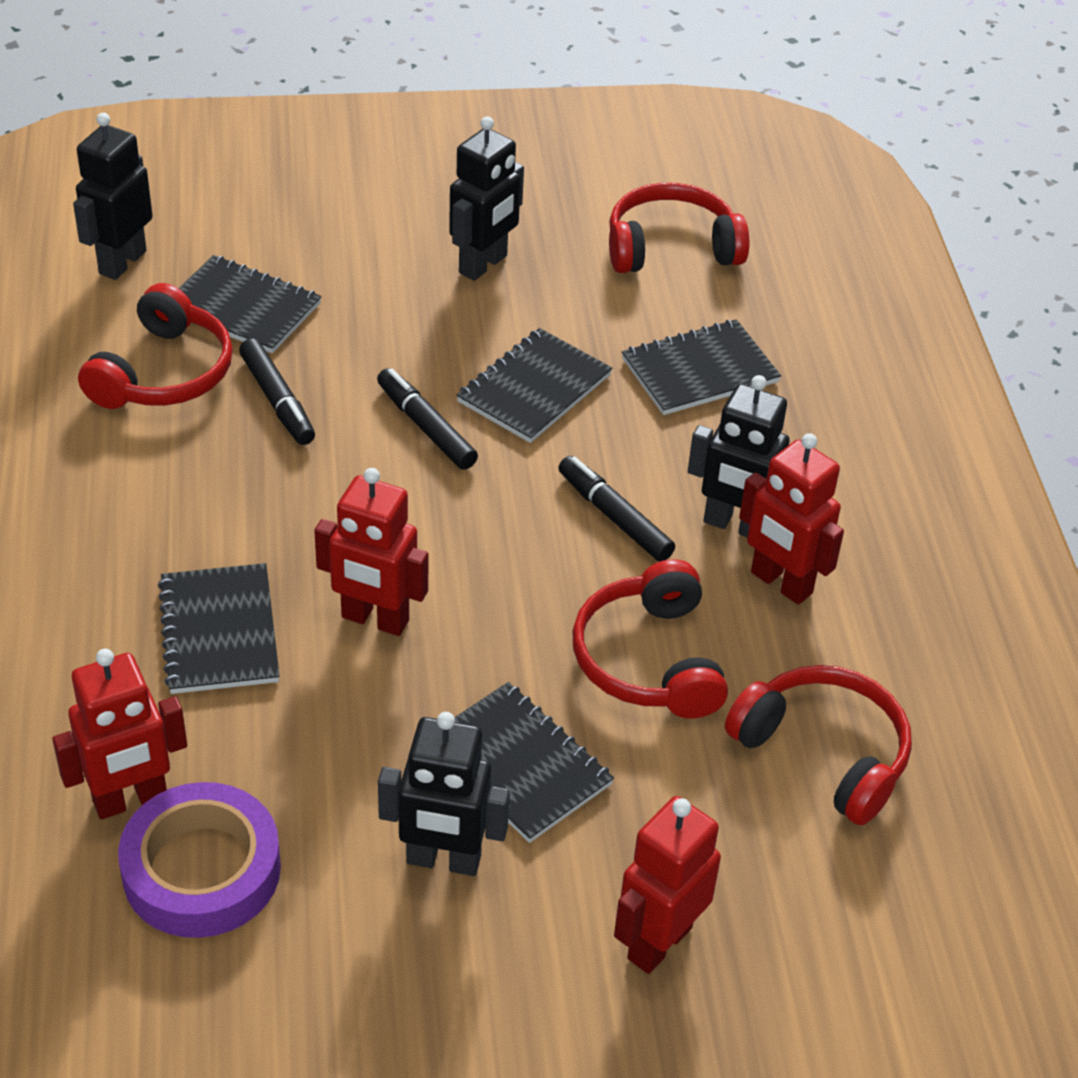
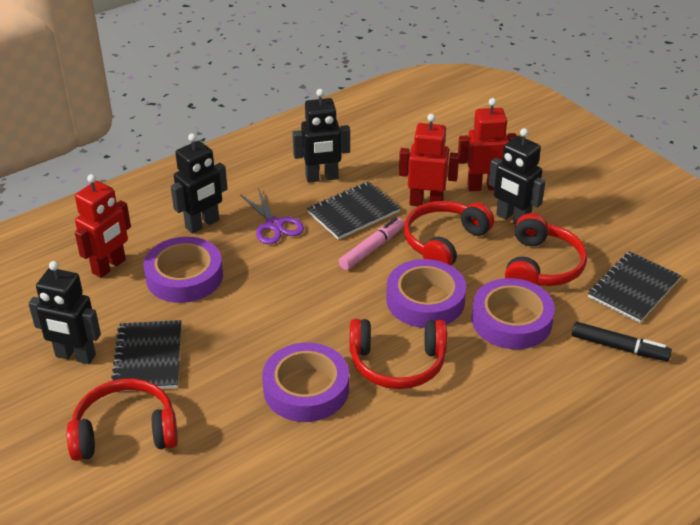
black marker: 3 -> 1
black notebook: 5 -> 3
pink marker: 0 -> 1
purple scissors: 0 -> 1
purple tape: 1 -> 4
red robot: 4 -> 3

